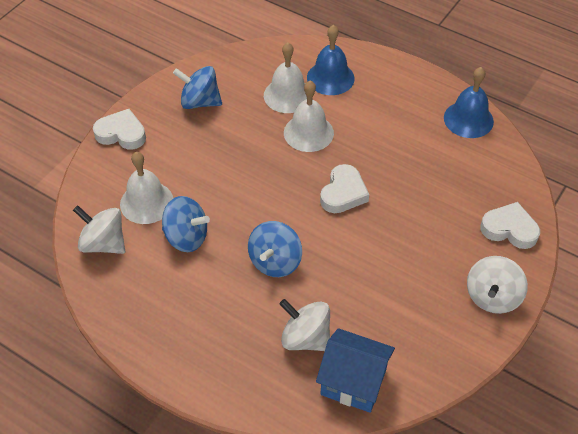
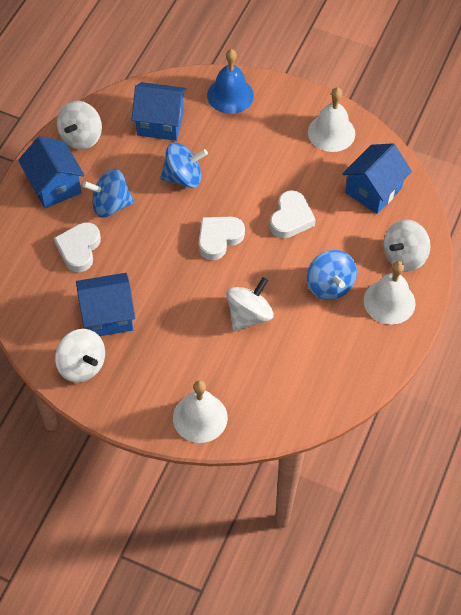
blue bell: 2 -> 1
blue house: 1 -> 4
white spinning top: 3 -> 4

